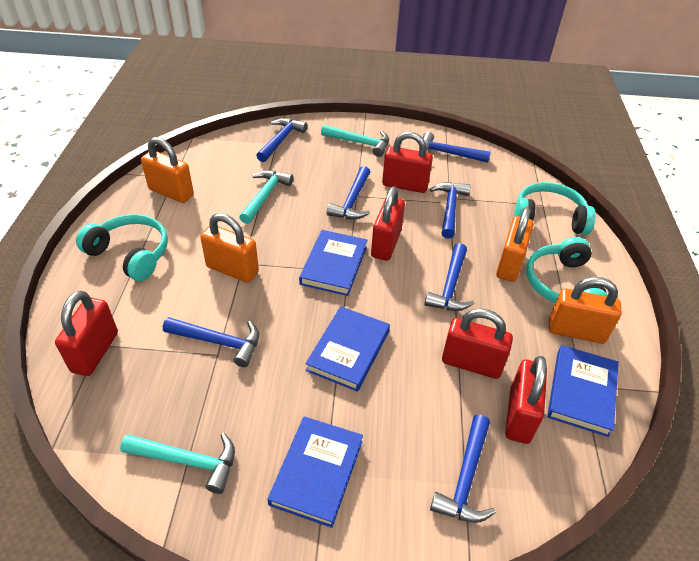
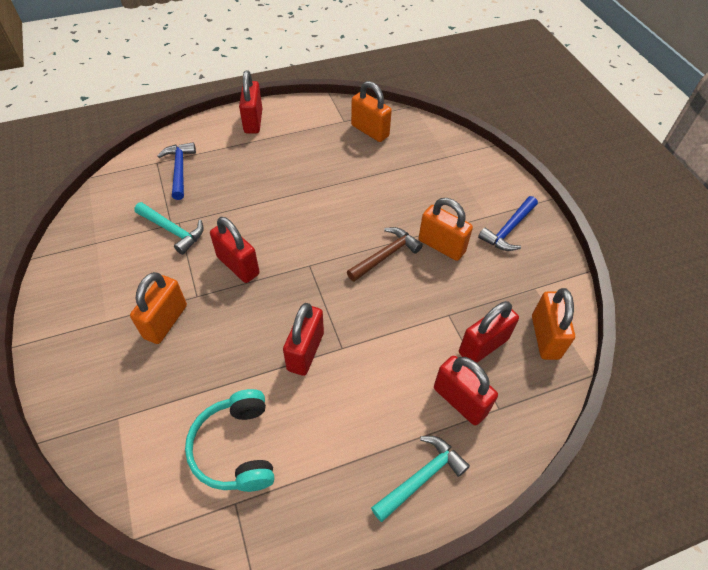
blue book: 4 -> 0
blue hammer: 7 -> 2
brown hammer: 0 -> 1
turquoise hammer: 3 -> 2
turquoise headphones: 3 -> 1

